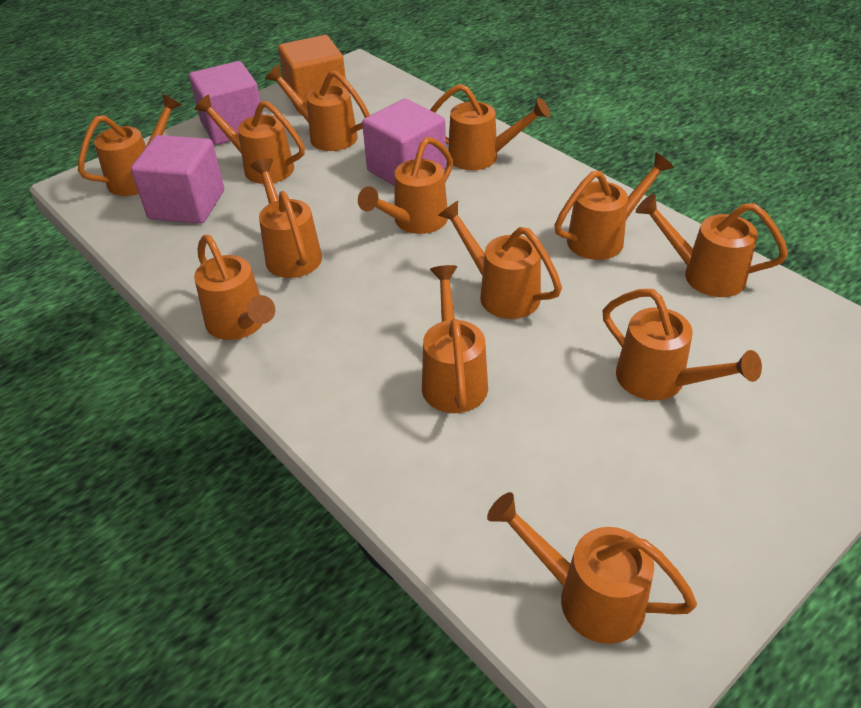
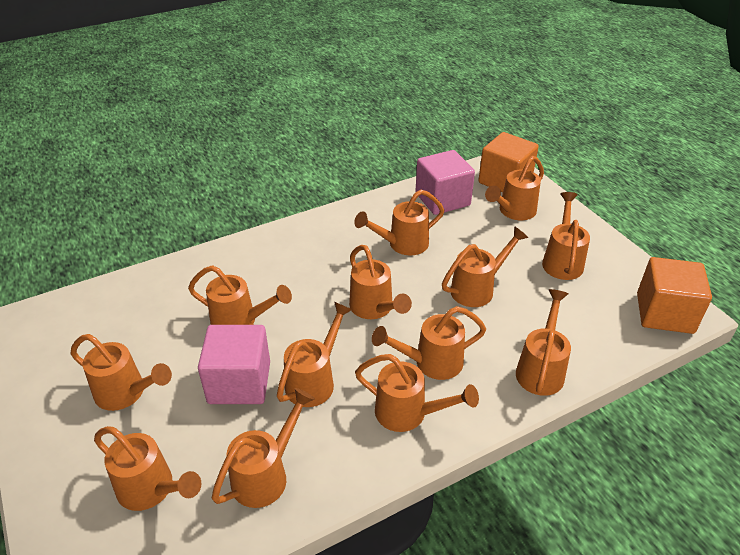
orange cube: 1 -> 2
pink cube: 3 -> 2

